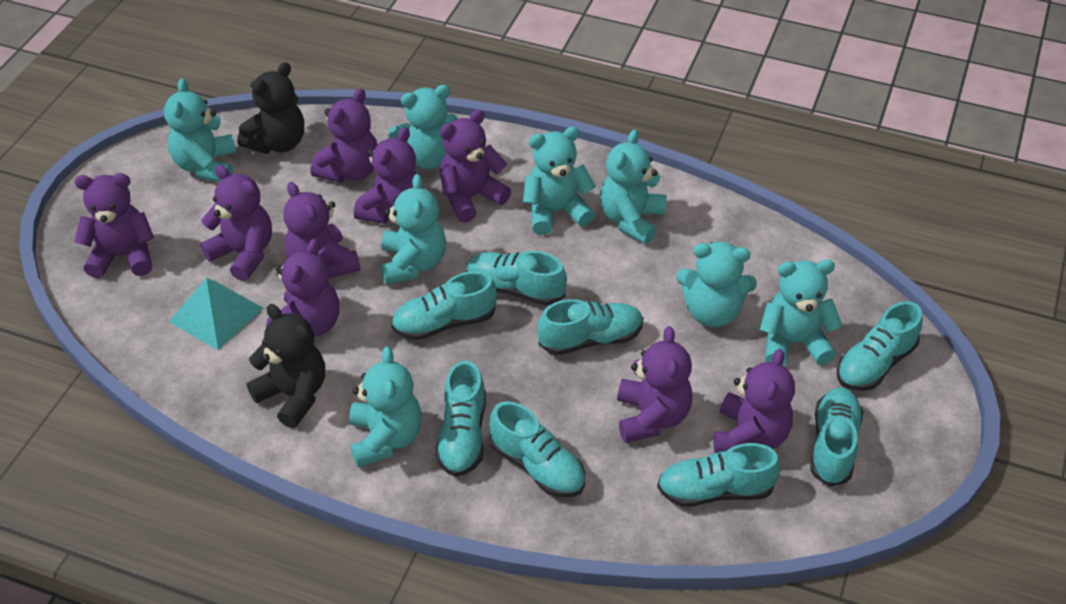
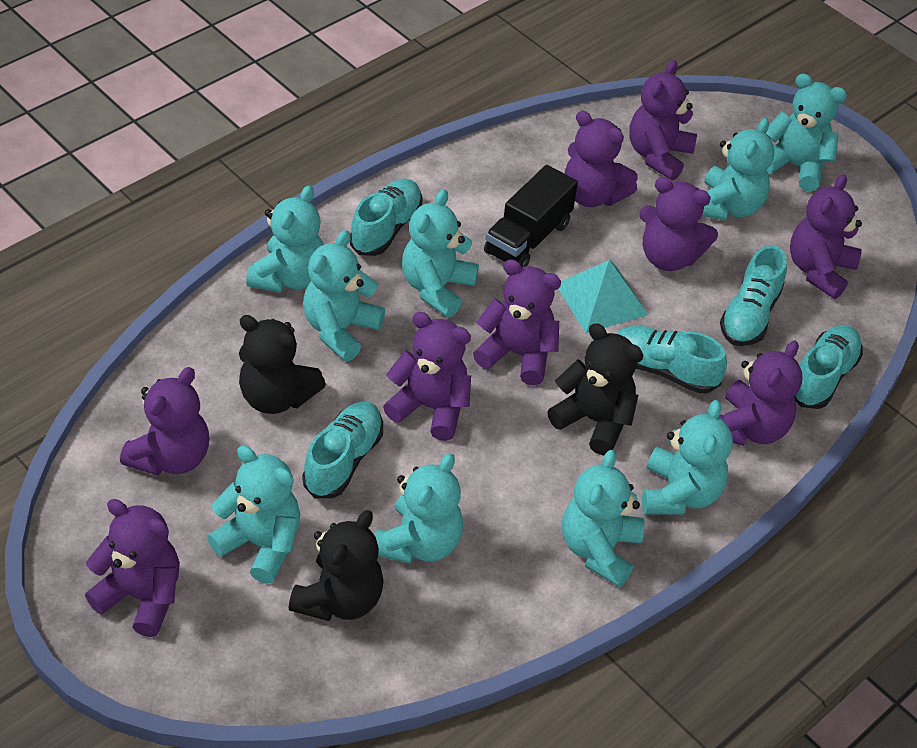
black teddy bear: 2 -> 3
black truck: 0 -> 1
turquoise shoe: 8 -> 5
turquoise teddy bear: 8 -> 9

